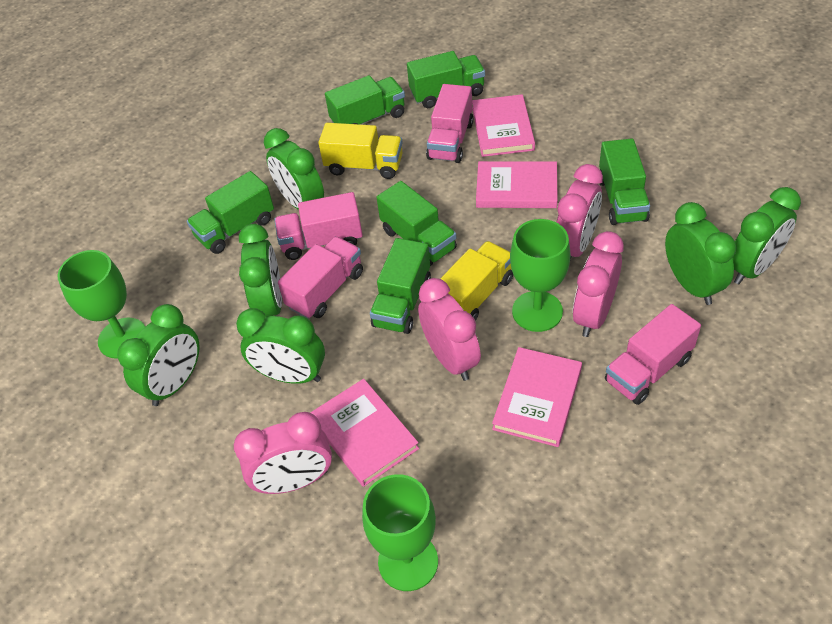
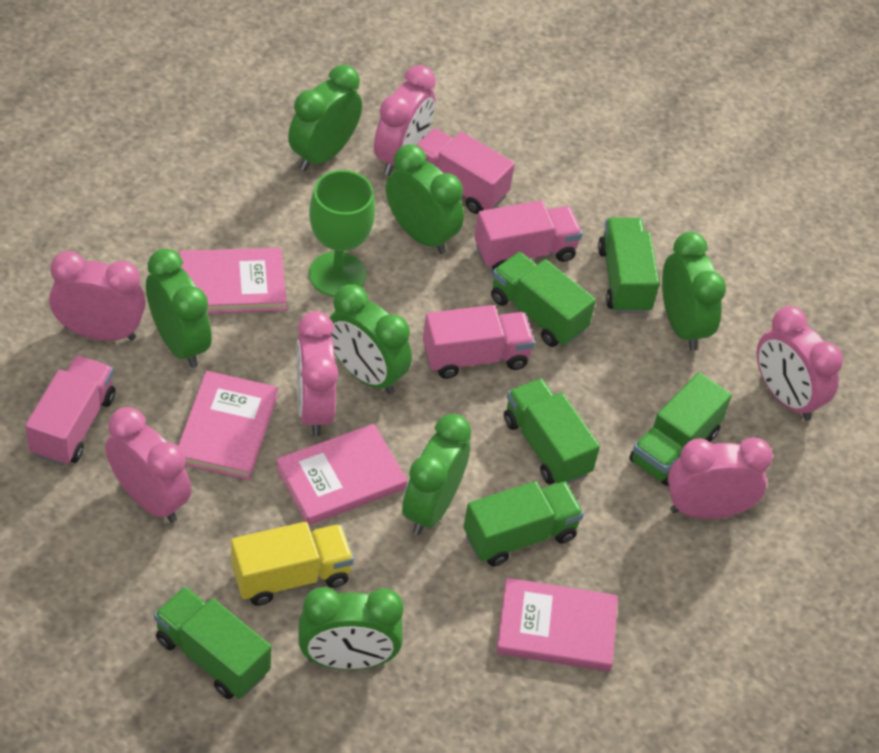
green clock: 6 -> 7
green goblet: 3 -> 1
pink clock: 4 -> 6
yellow truck: 2 -> 1

